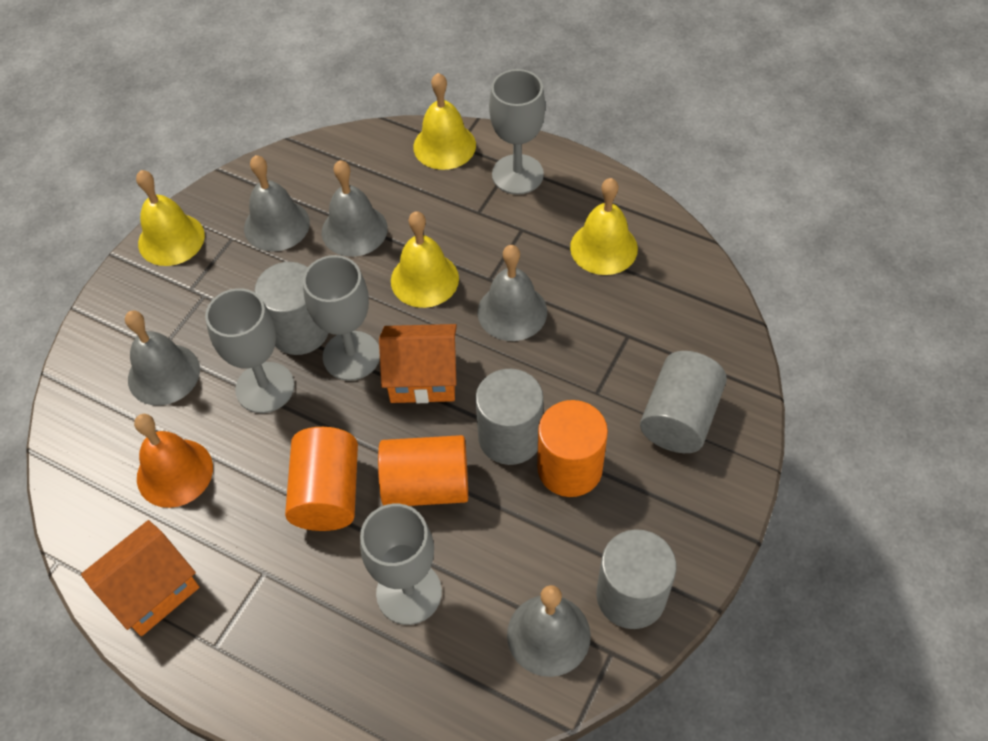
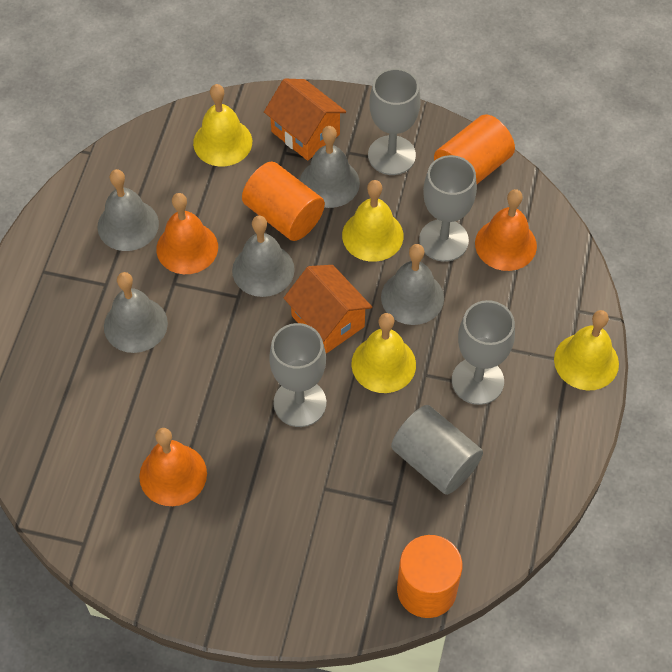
grey cylinder: 4 -> 1
orange bell: 1 -> 3

